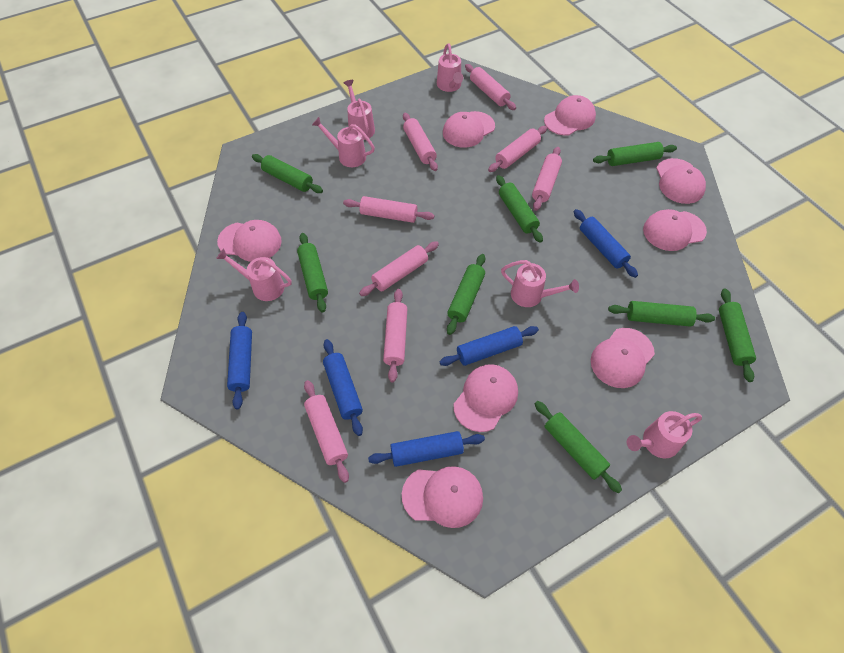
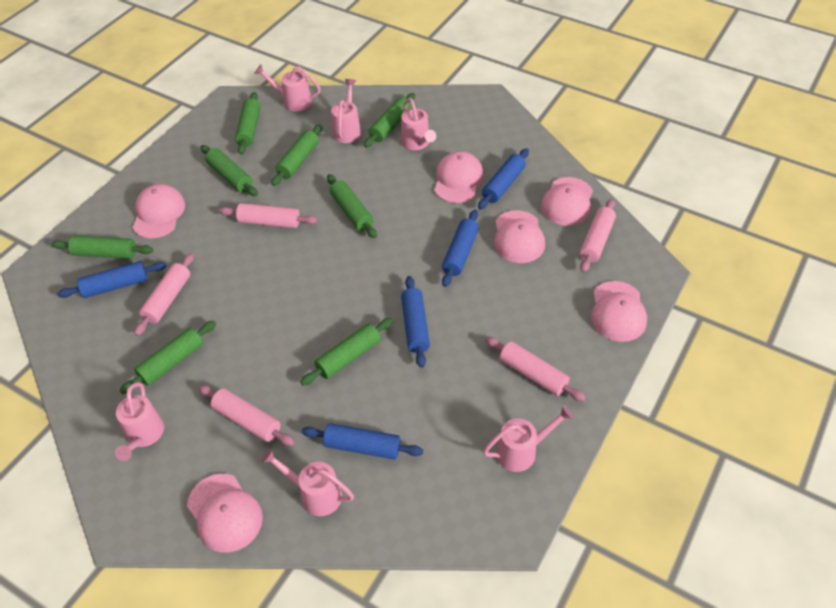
pink cap: 8 -> 6
pink rolling pin: 8 -> 5

